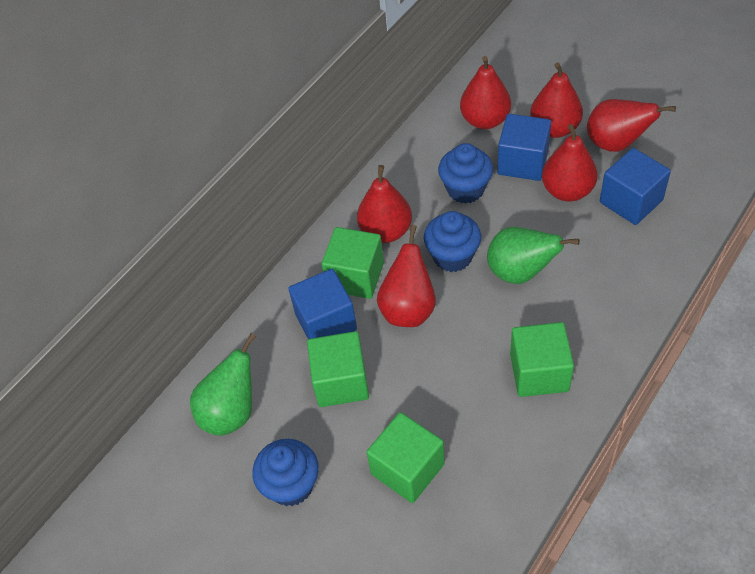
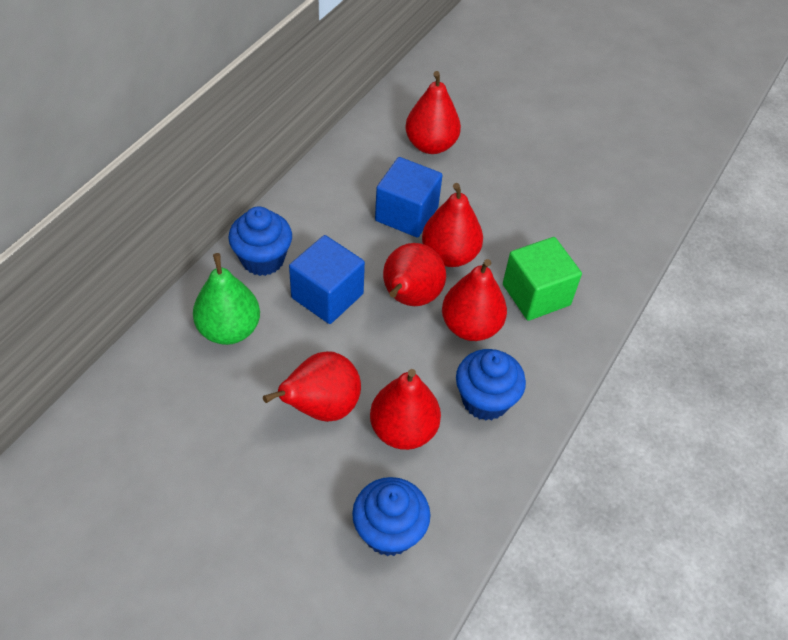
blue cube: 3 -> 2
green cube: 4 -> 1
green pear: 2 -> 1

